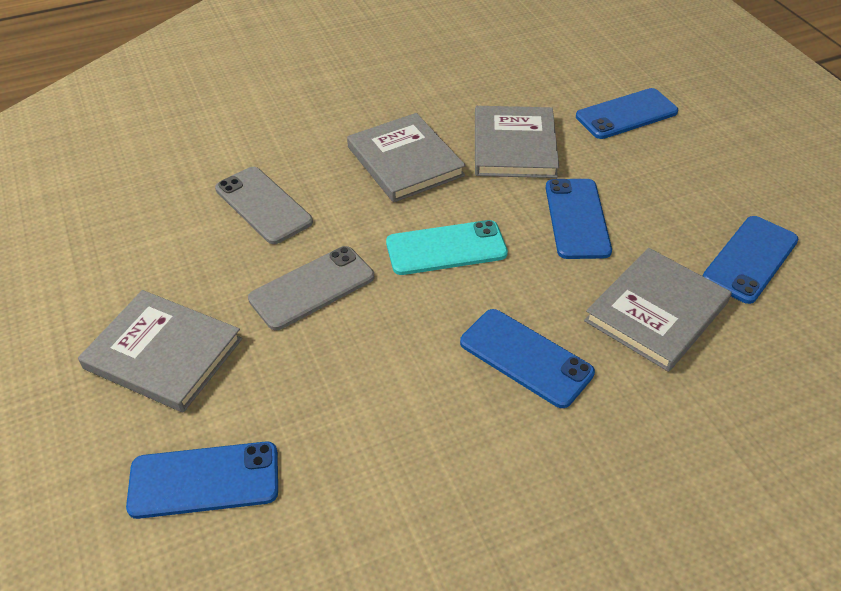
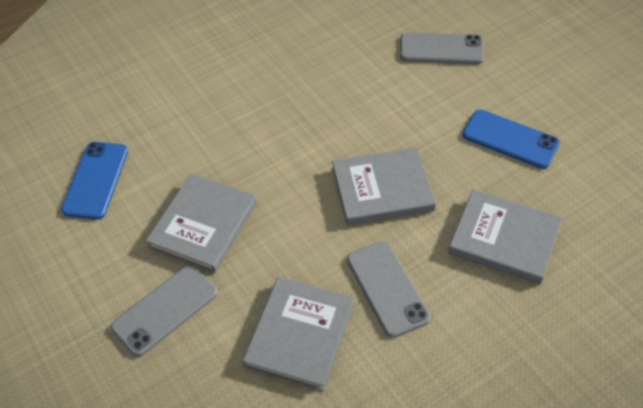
blue phone: 5 -> 2
grey phone: 2 -> 3
turquoise phone: 1 -> 0

